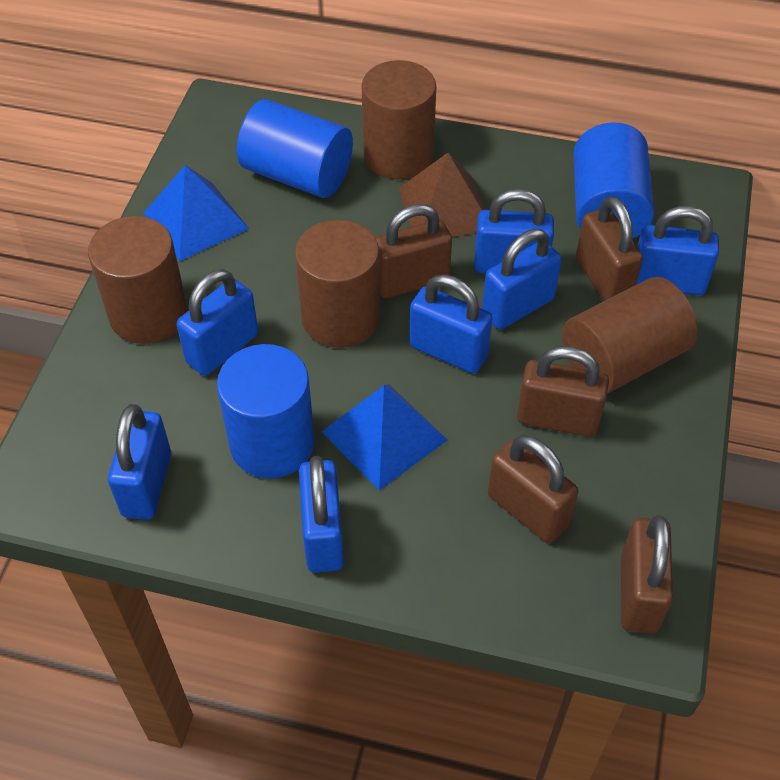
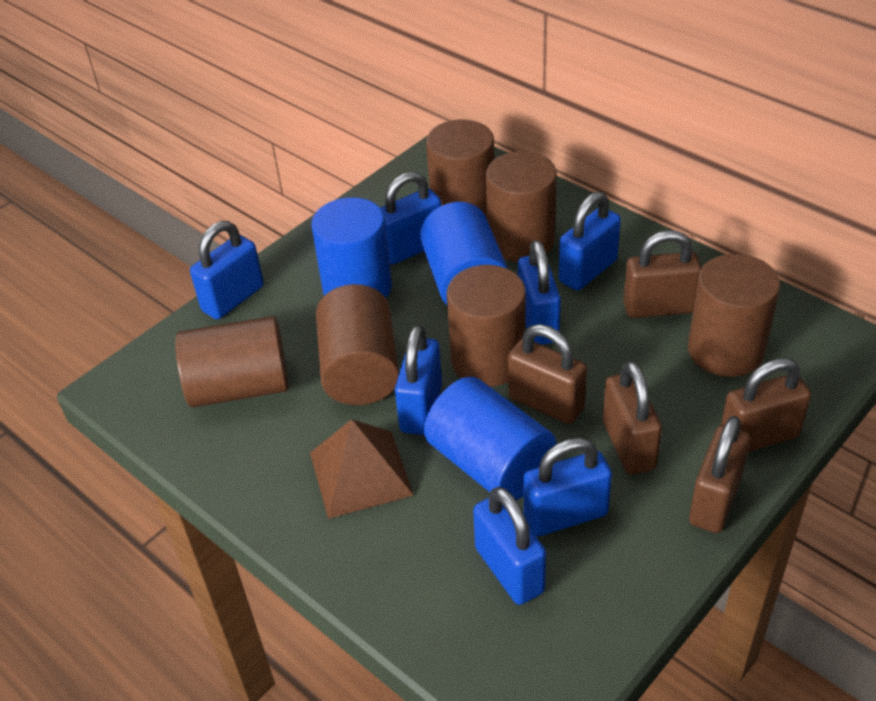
blue pyramid: 2 -> 0
brown cylinder: 4 -> 6

